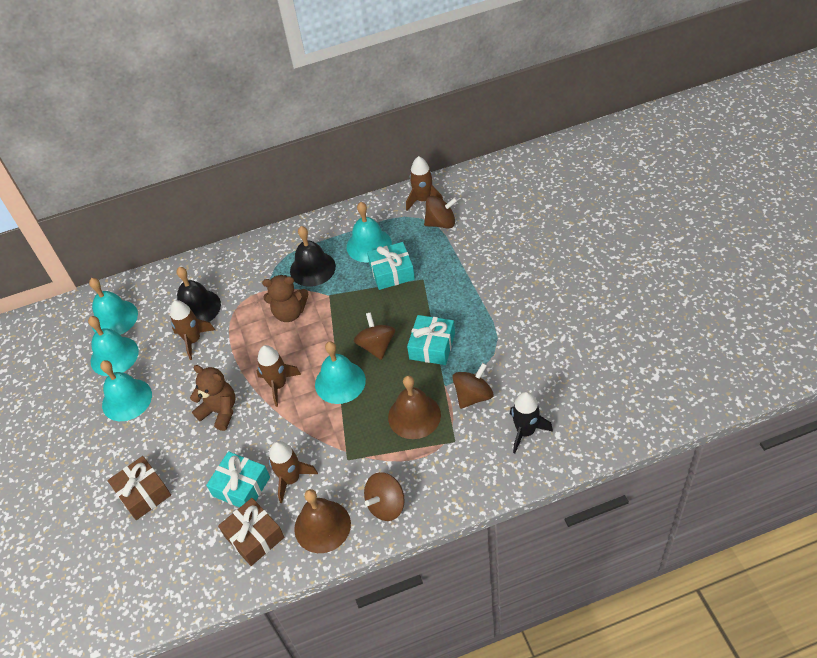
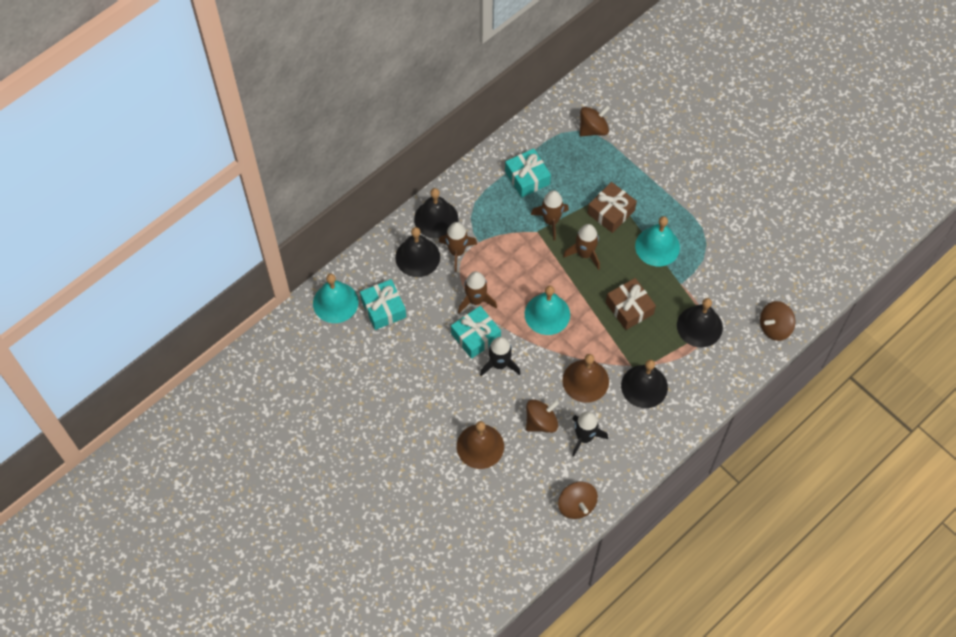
black bell: 2 -> 4
black rocket: 1 -> 2
brown teddy bear: 2 -> 0
turquoise bell: 5 -> 3

